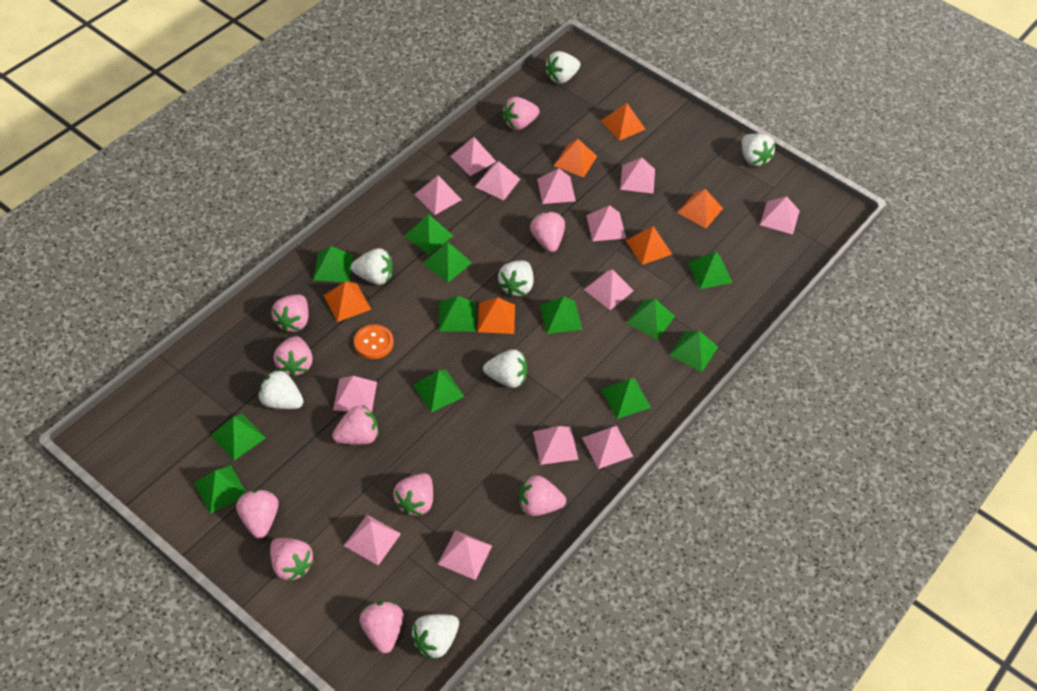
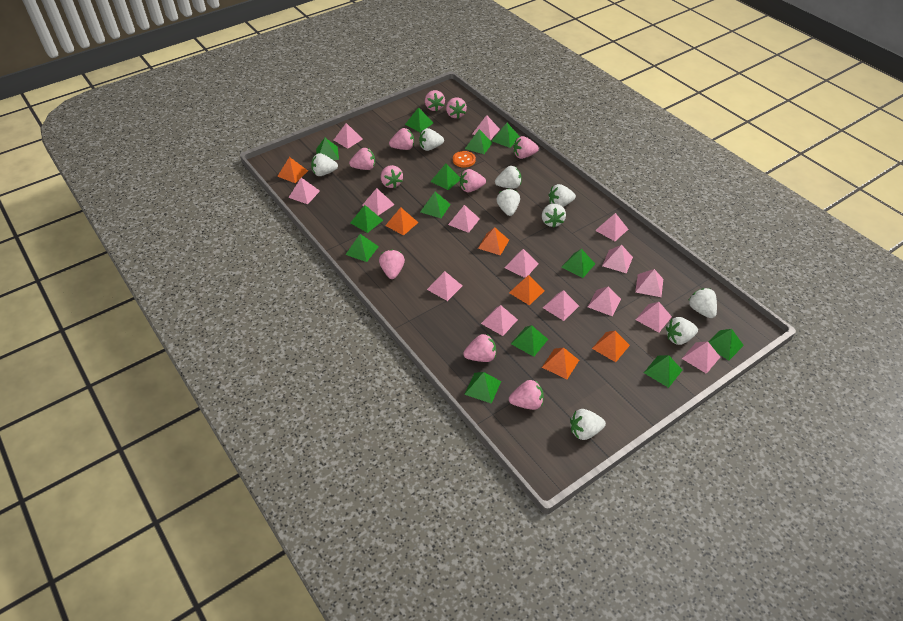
green pyramid: 12 -> 13
pink pyramid: 13 -> 15
white strawberry: 7 -> 9

